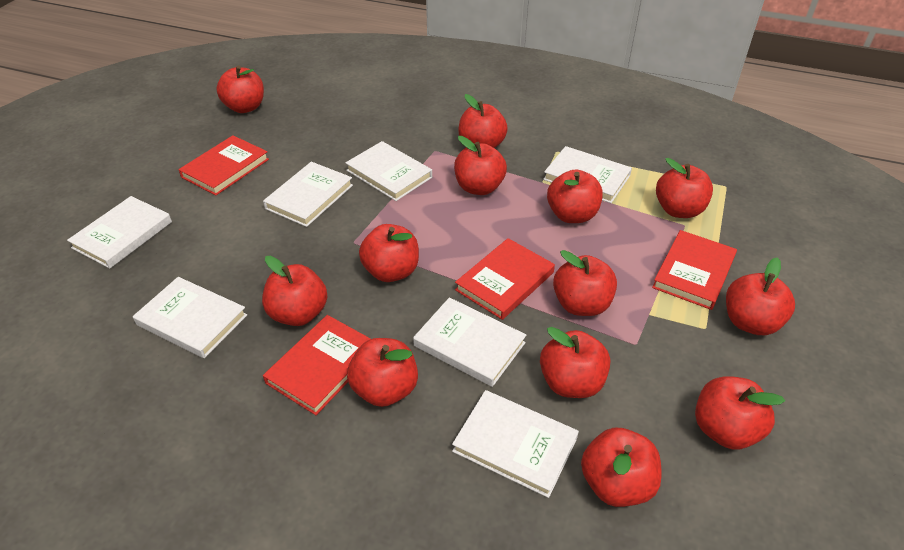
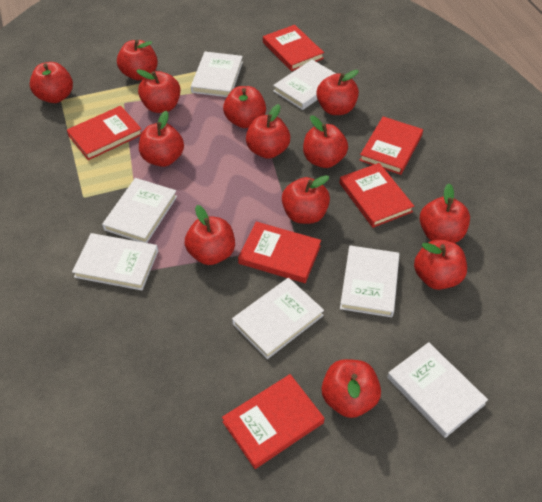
red book: 4 -> 6

